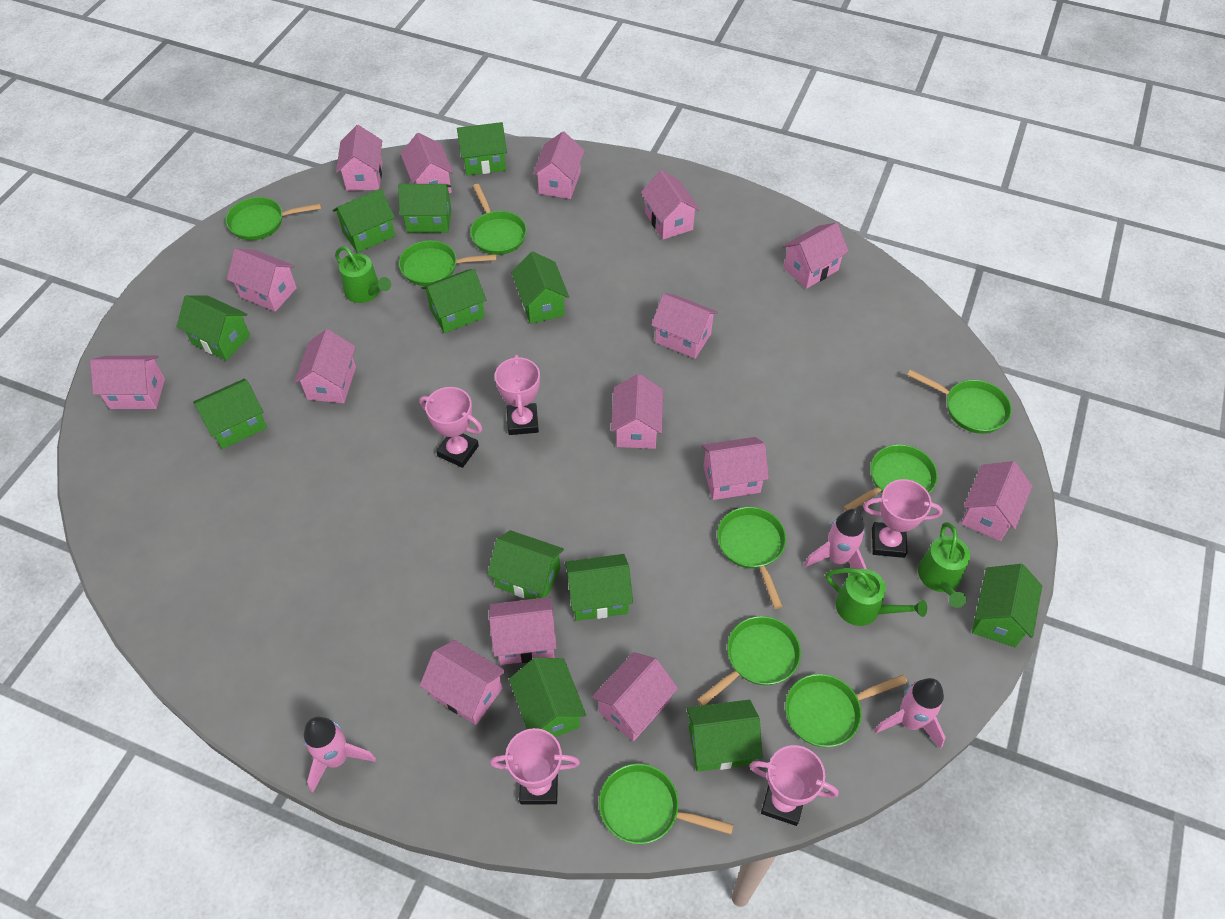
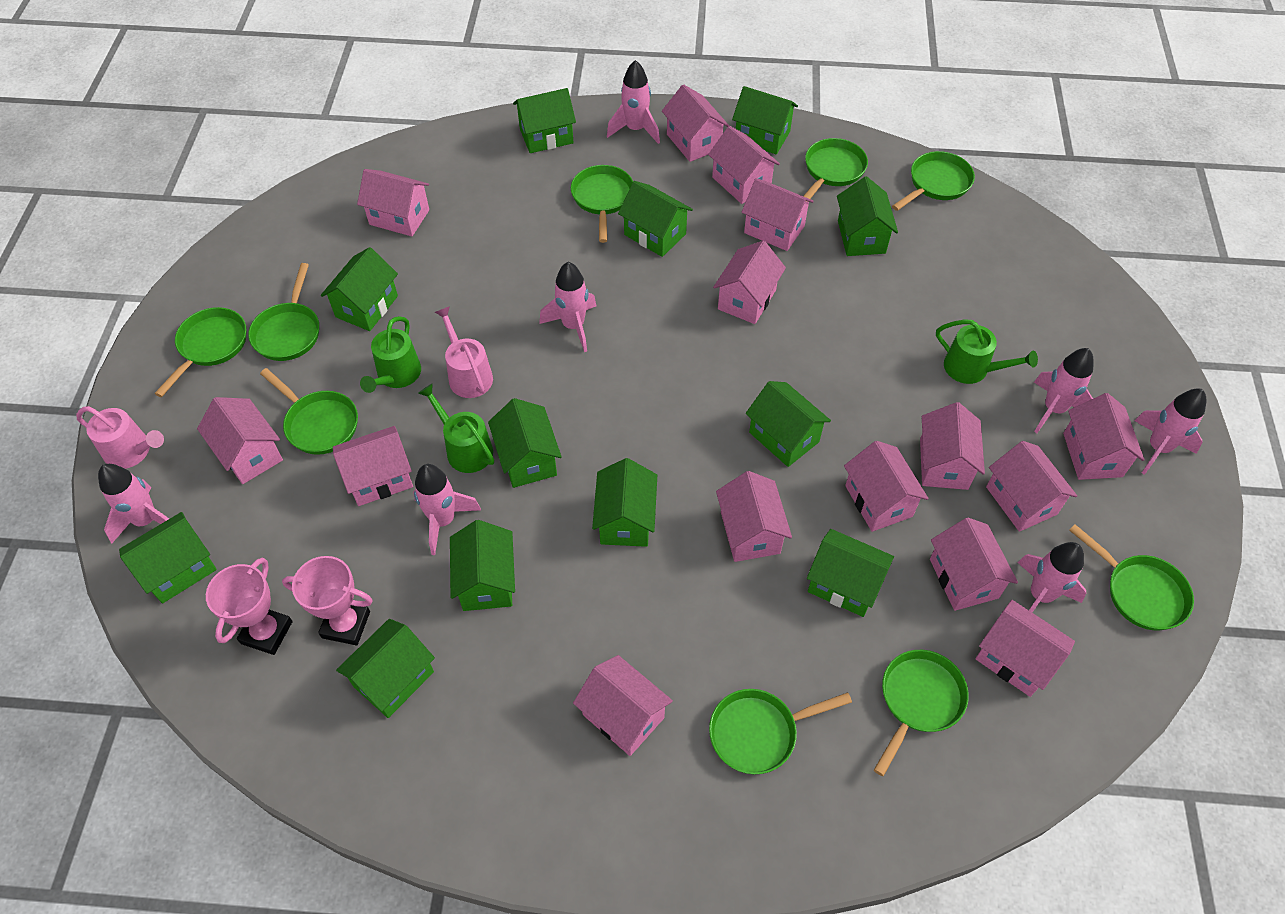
pink rocket: 3 -> 7
pink trophy: 5 -> 2
pink watering can: 0 -> 2

